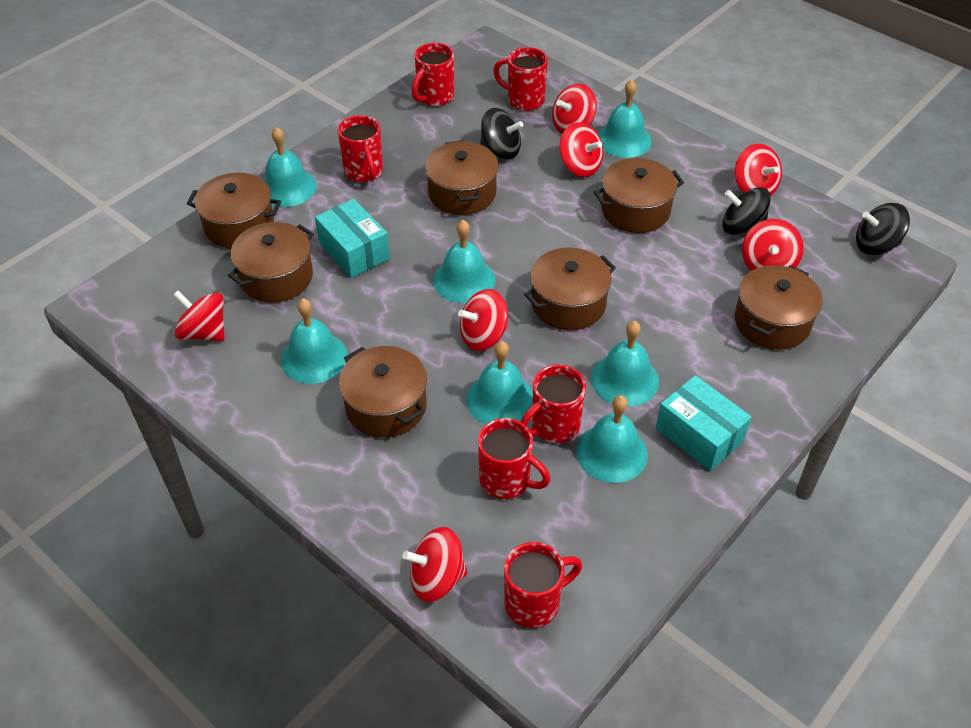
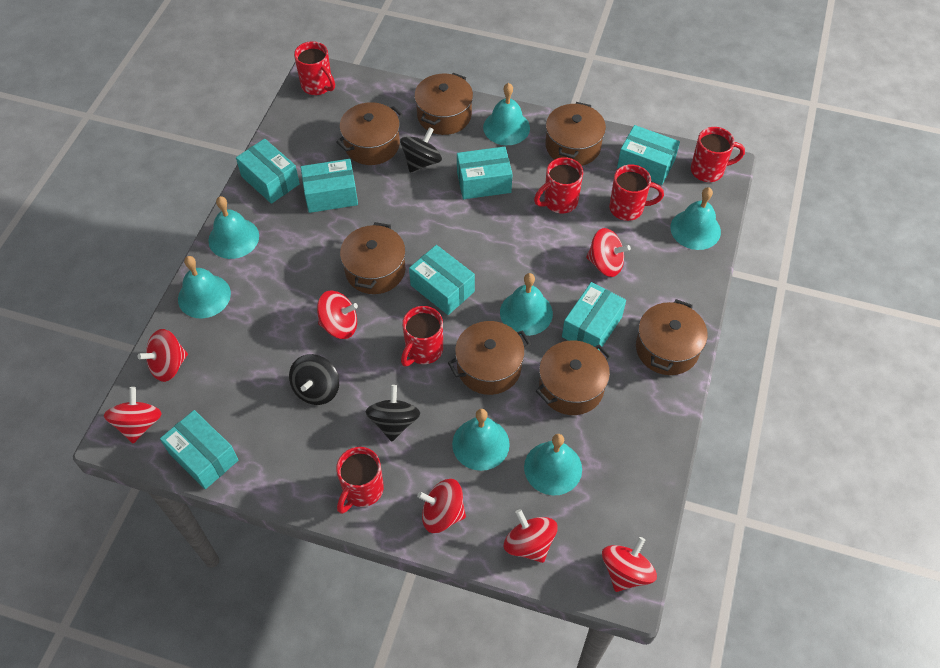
turquoise box: 2 -> 7

